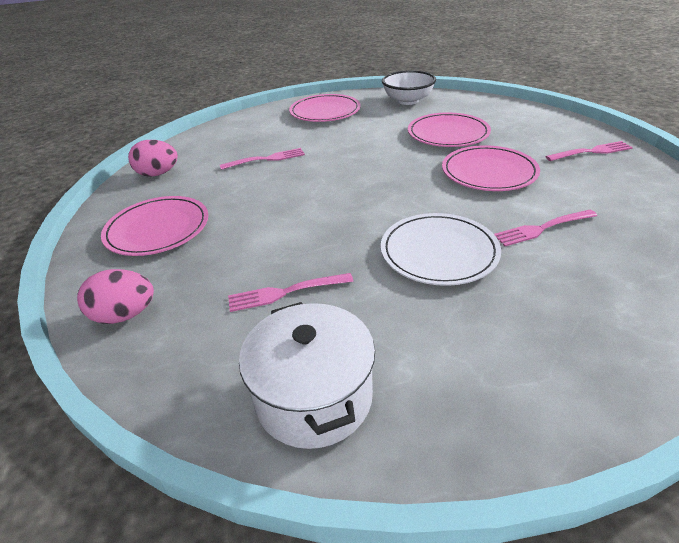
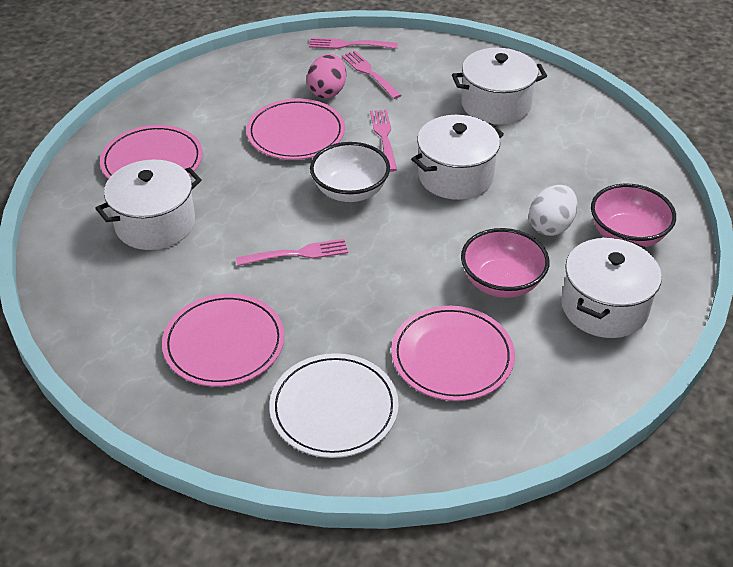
pink bowl: 0 -> 2
pink egg: 2 -> 1
white egg: 0 -> 1
white pot: 1 -> 4

